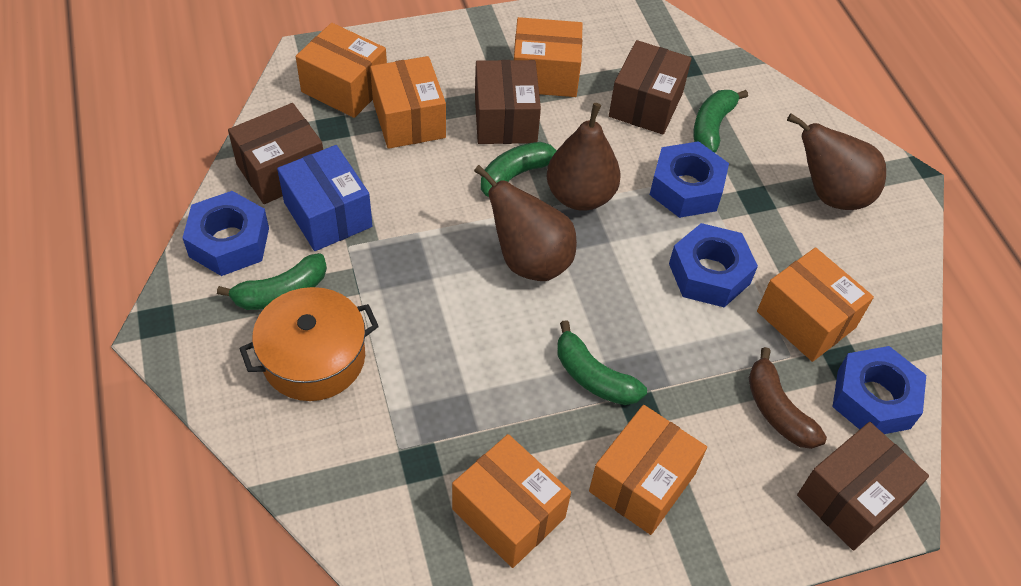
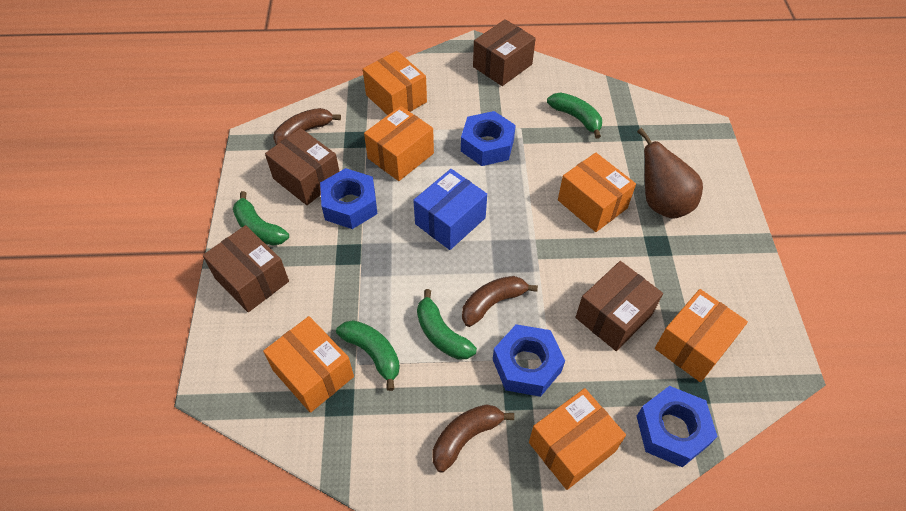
brown banana: 1 -> 3
brown pear: 3 -> 1
orange pot: 1 -> 0

